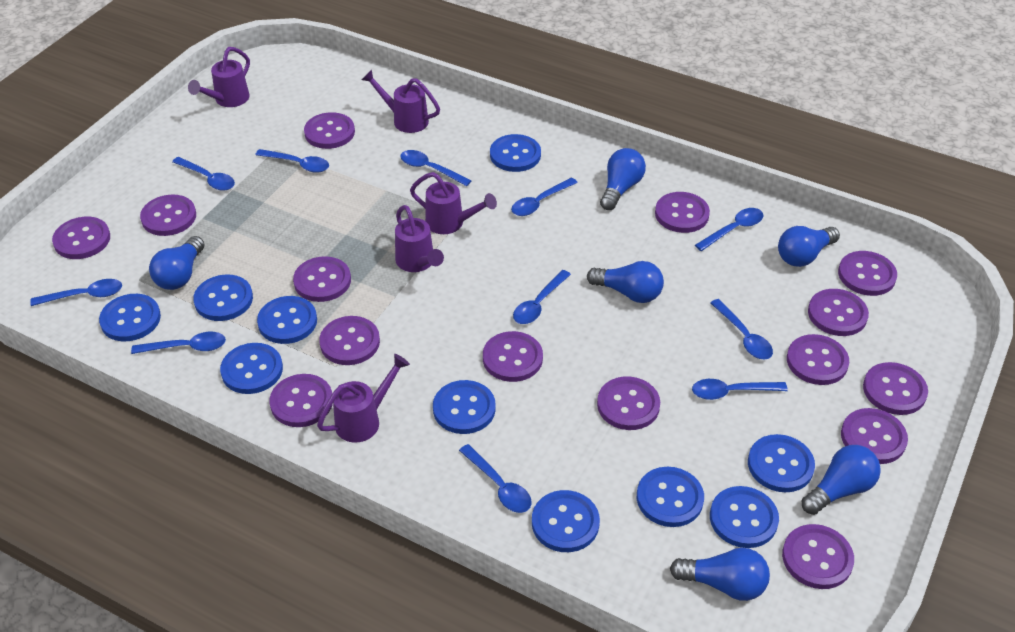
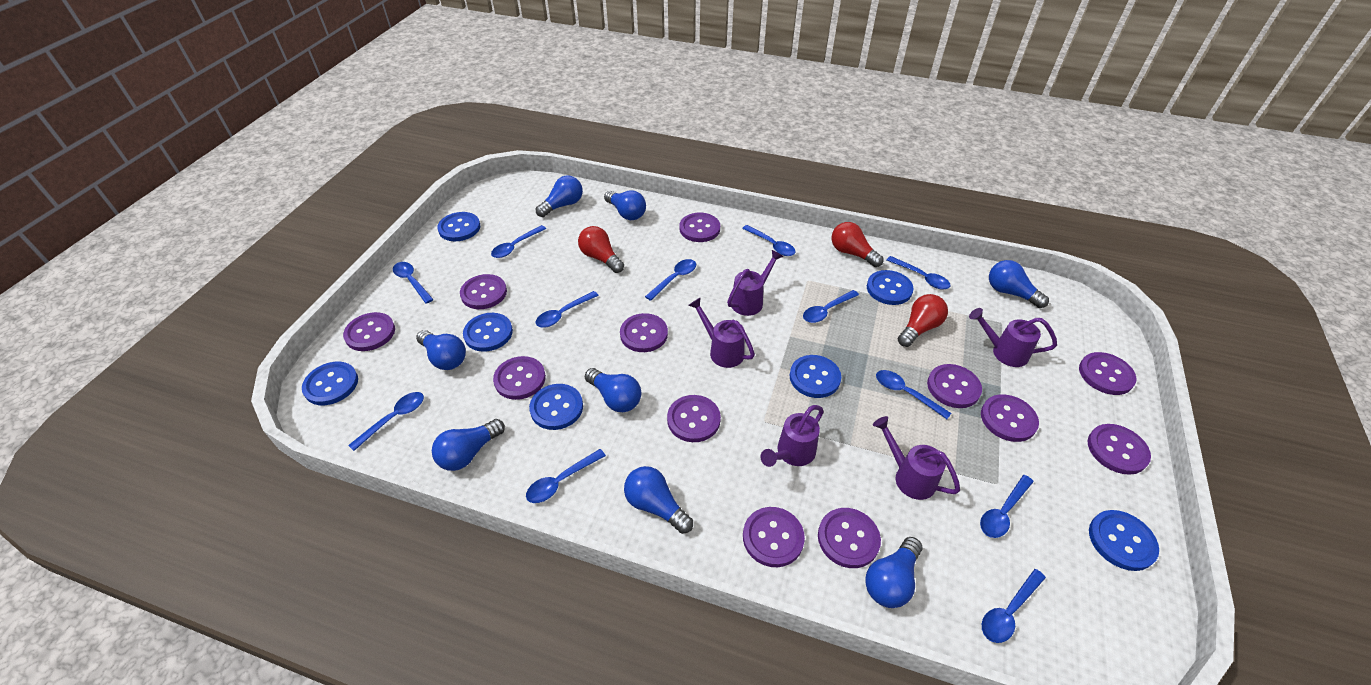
blue button: 10 -> 7
blue light bulb: 6 -> 8
blue spoon: 11 -> 12
purple button: 15 -> 12
red light bulb: 0 -> 3

